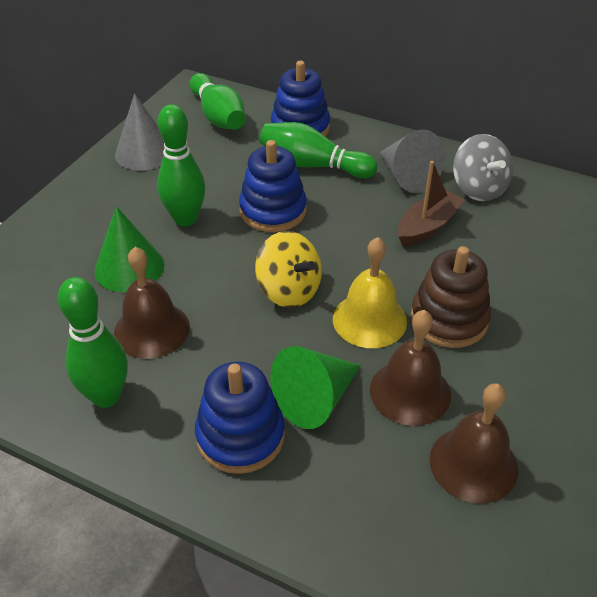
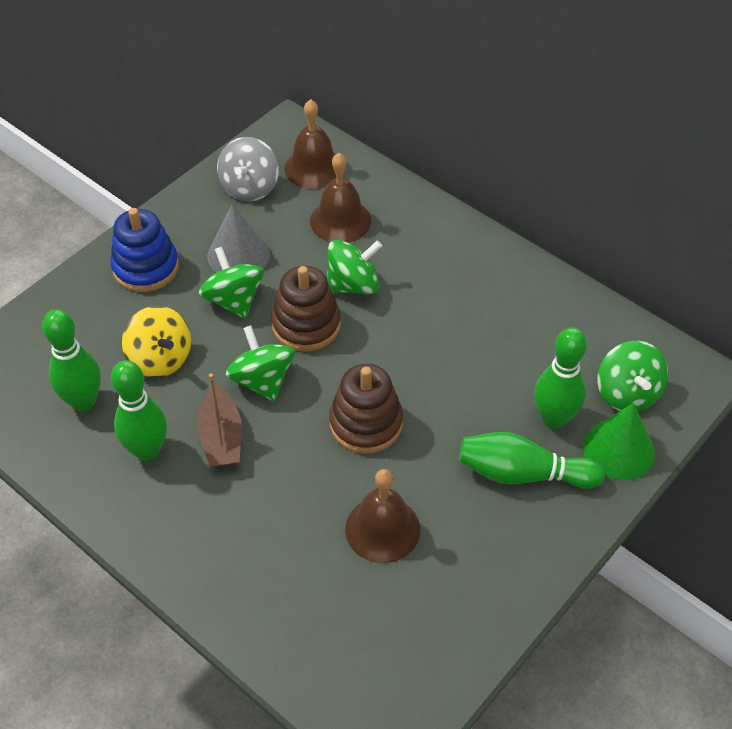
blue stacking toy: 3 -> 1
brown stacking toy: 1 -> 2
green cone: 2 -> 1
green spinning top: 0 -> 4
grey cone: 2 -> 1
yellow bell: 1 -> 0

